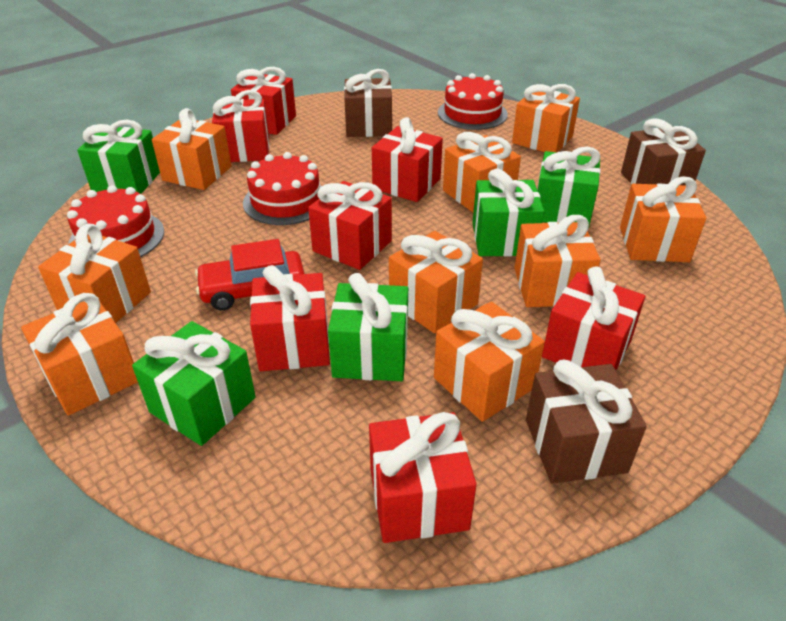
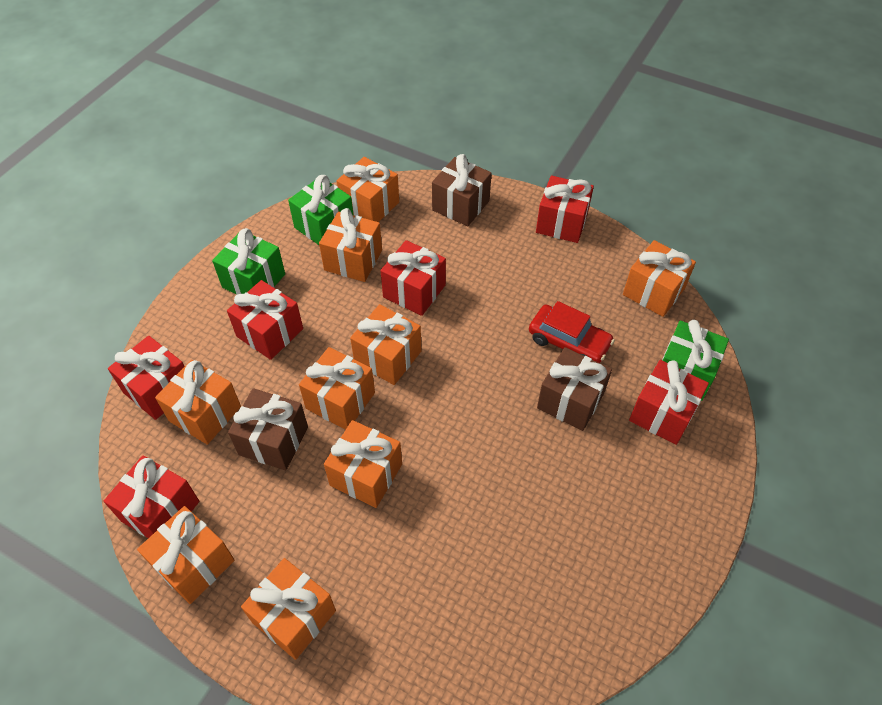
green gift: 5 -> 3
red cake: 3 -> 0
red gift: 7 -> 6

